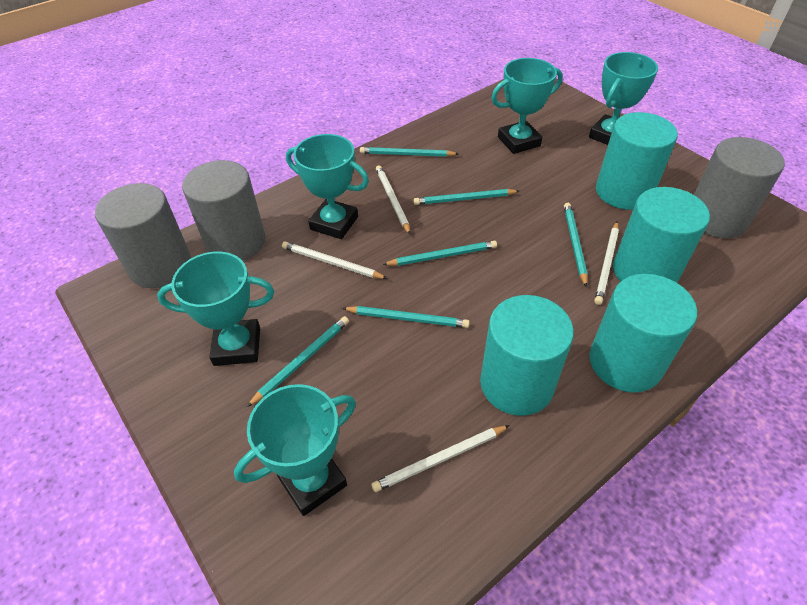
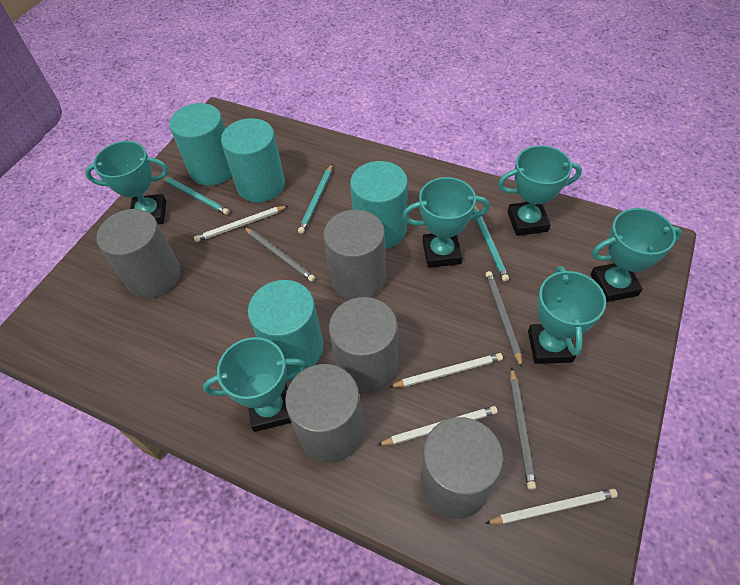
grey cylinder: 3 -> 5
grey pencil: 0 -> 3
turquoise pencil: 6 -> 3
turquoise trophy: 5 -> 6

